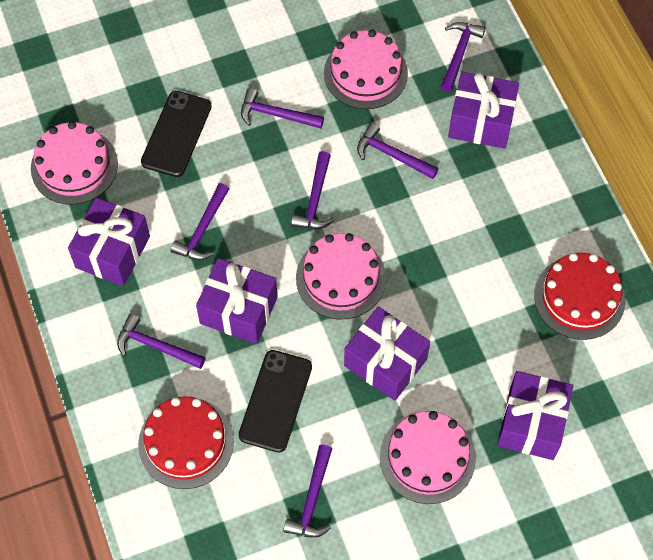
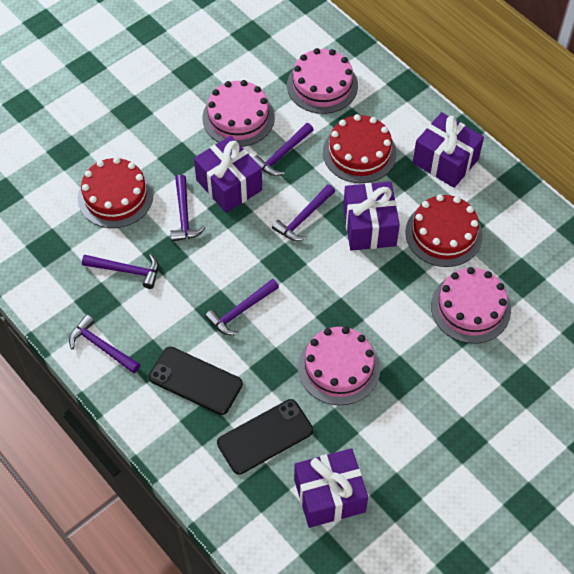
purple gift: 5 -> 4
purple hammer: 7 -> 6
red cake: 2 -> 3

